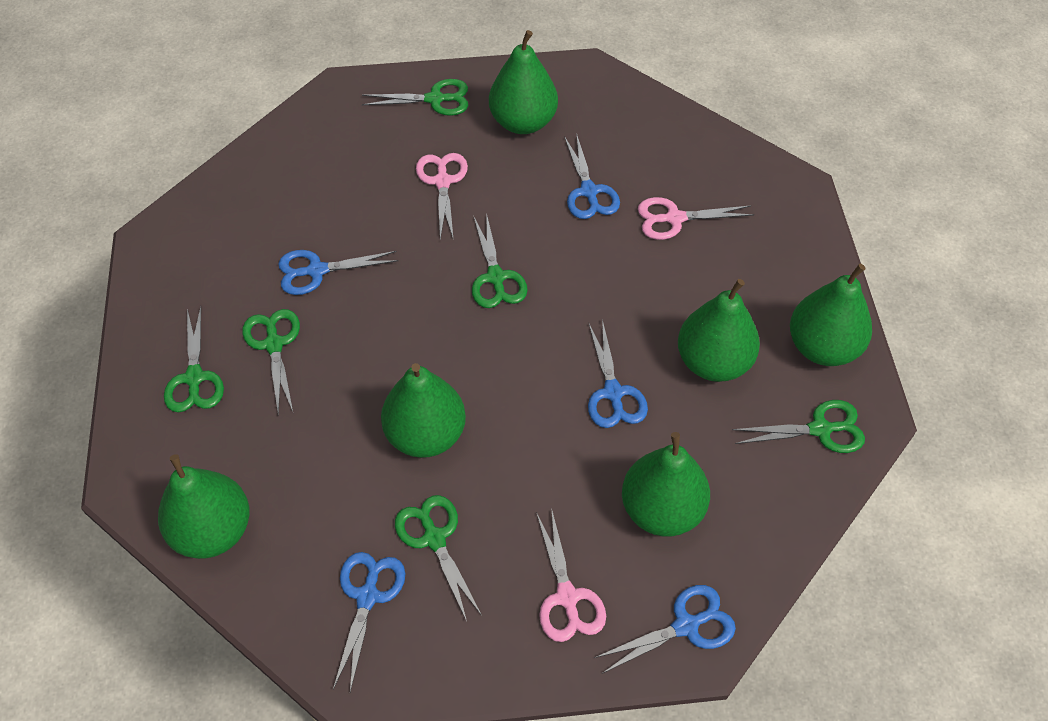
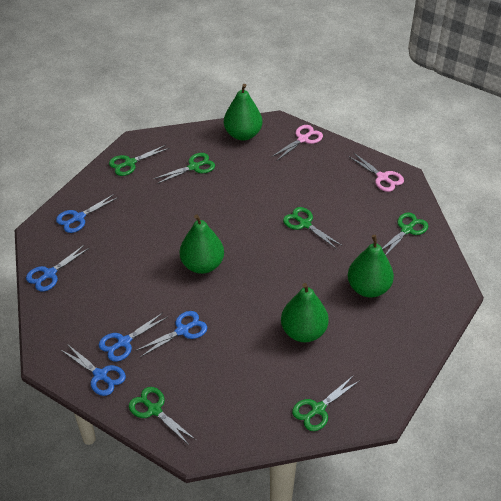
green pear: 6 -> 4
pink scissors: 3 -> 2

